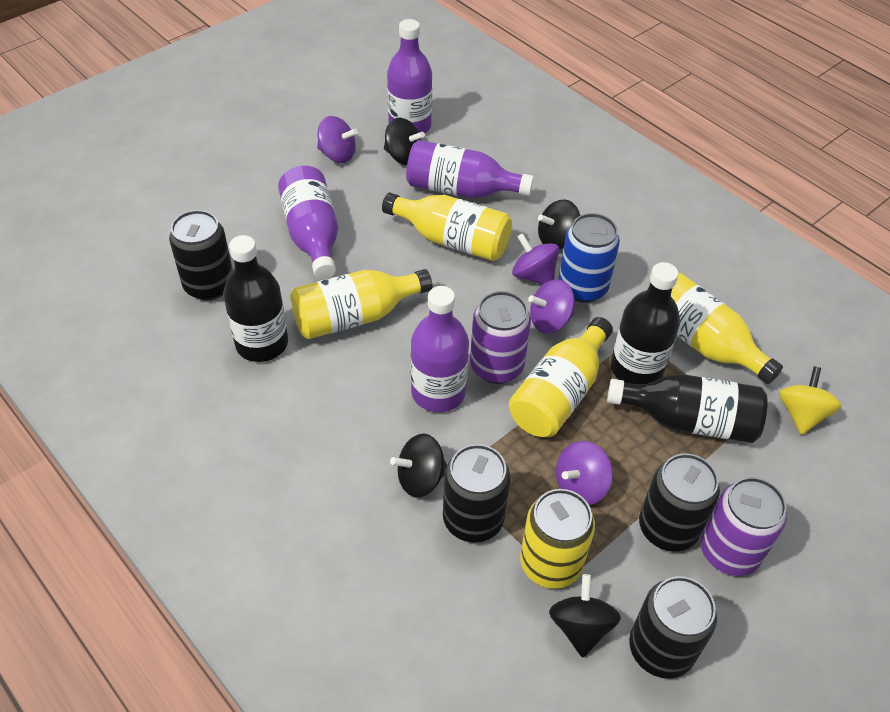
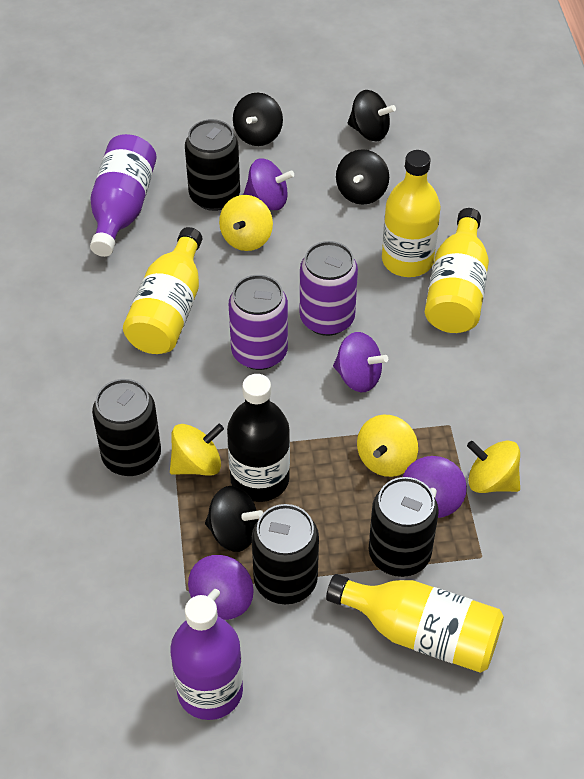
black bottle: 3 -> 1
blue can: 1 -> 0
purple bottle: 4 -> 2
yellow can: 1 -> 0
yellow spinning top: 1 -> 4

